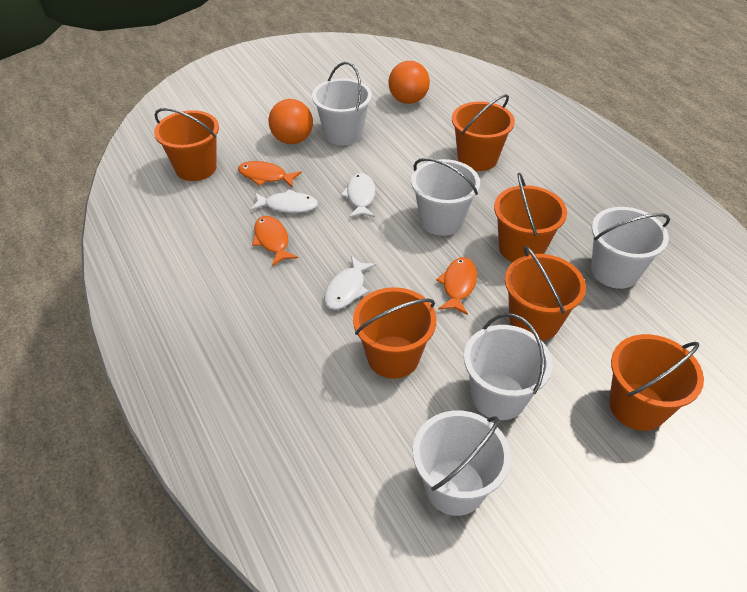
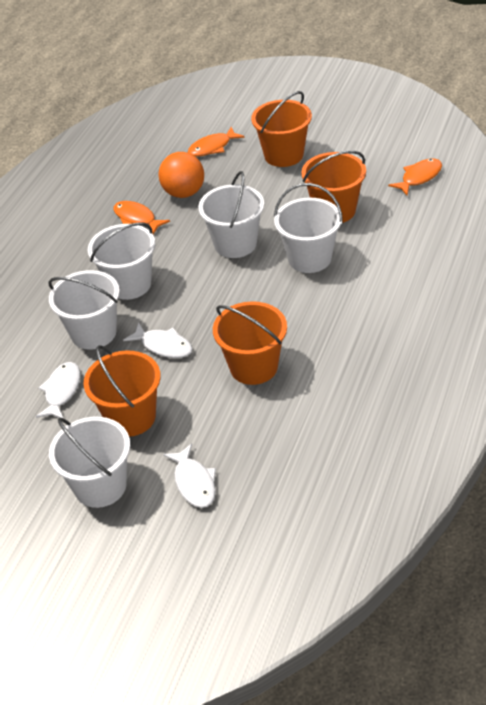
orange ball: 2 -> 1
orange bucket: 6 -> 4

